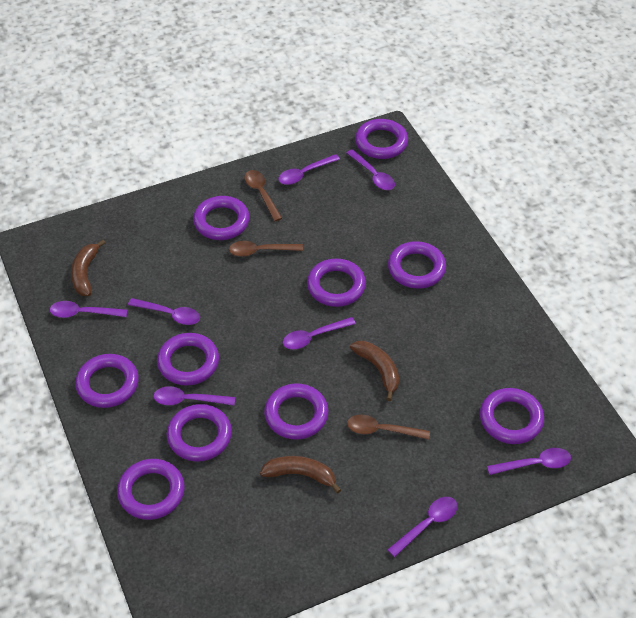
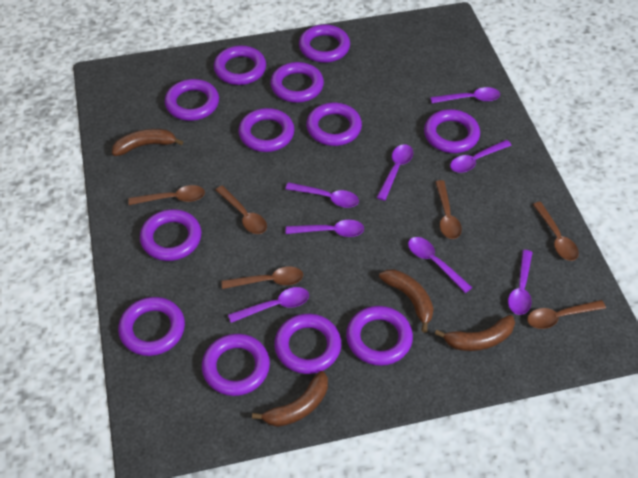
brown banana: 3 -> 4
brown spoon: 3 -> 6
purple ring: 10 -> 12

